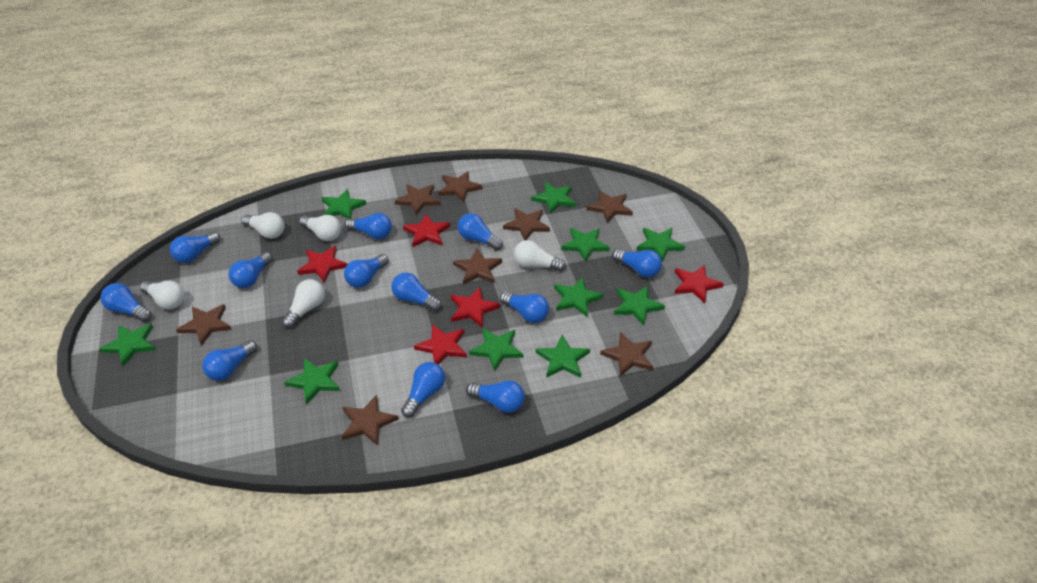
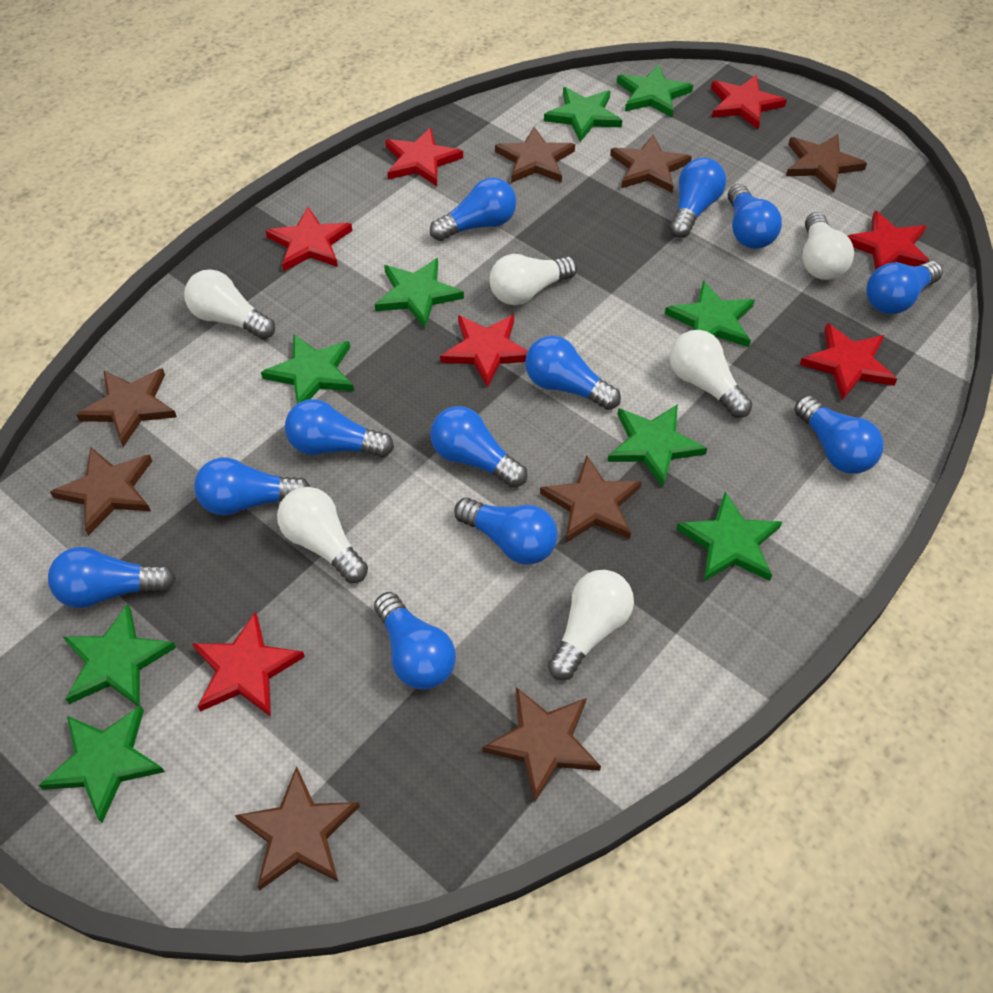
green star: 10 -> 9
red star: 5 -> 7
white light bulb: 5 -> 6

